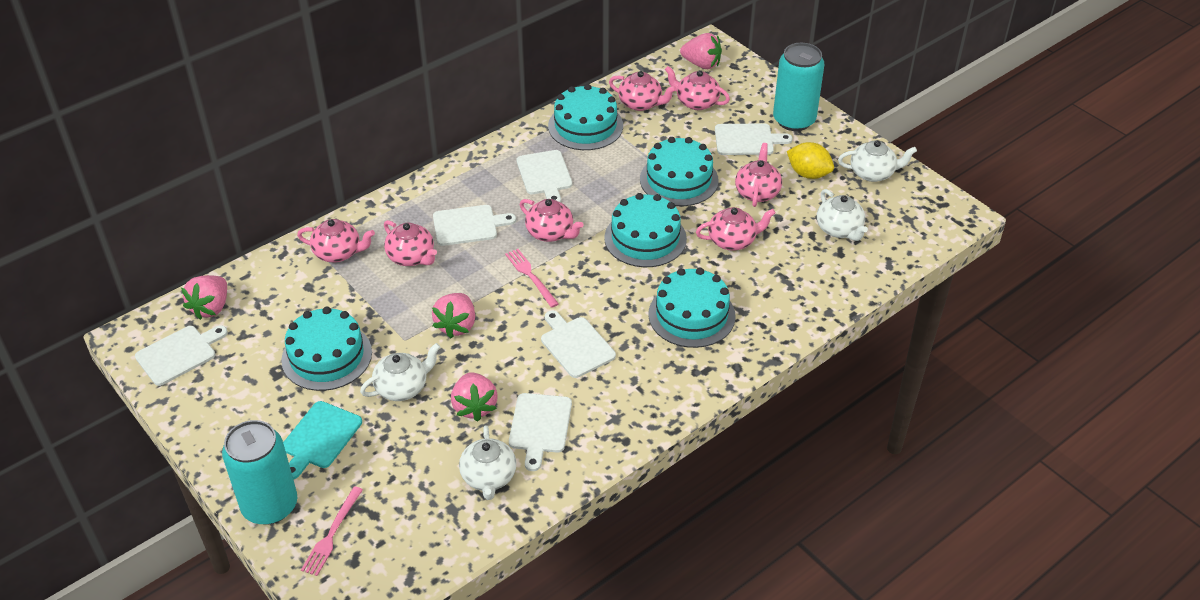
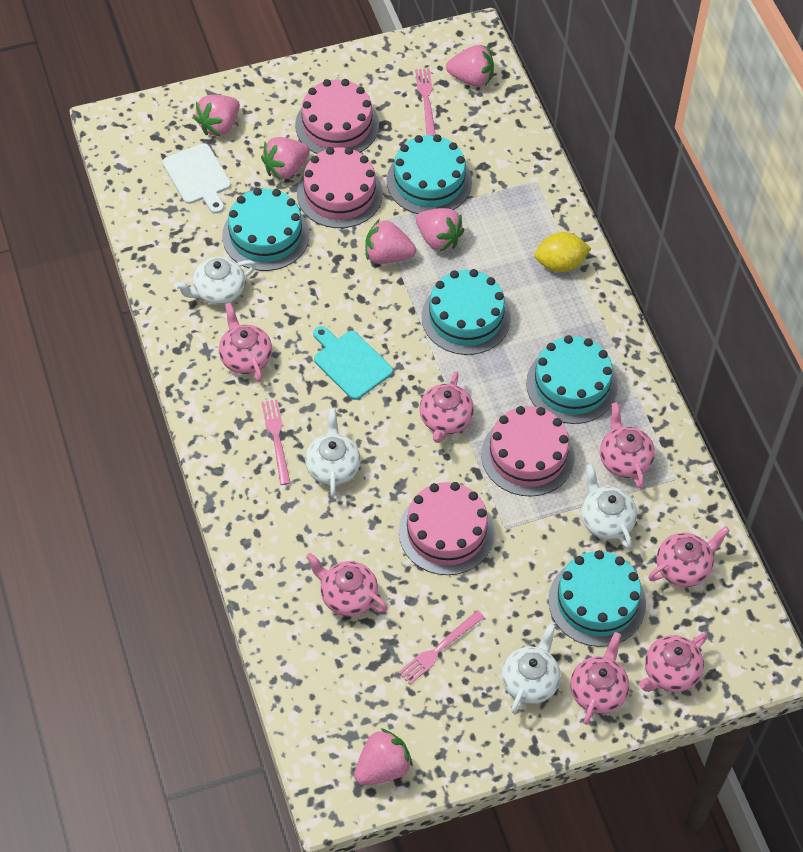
pink cake: 0 -> 4
pink fork: 2 -> 3
pink strawberry: 4 -> 6
turquoise can: 2 -> 0
white cutting board: 6 -> 1

